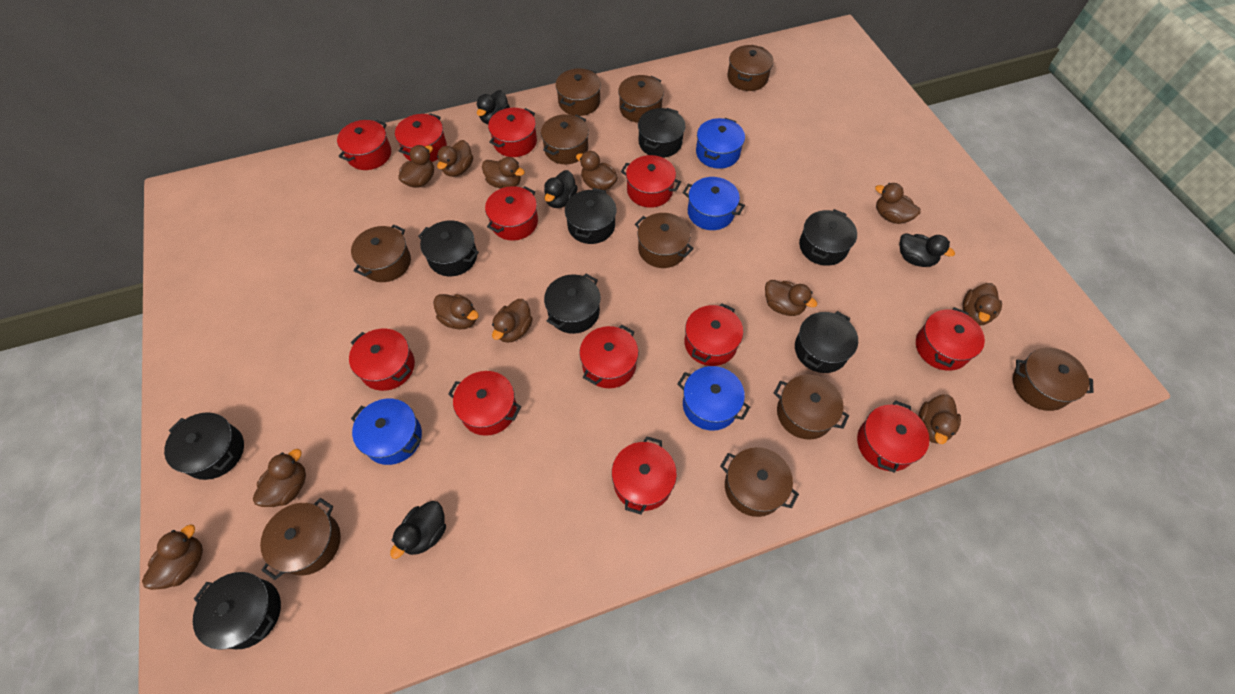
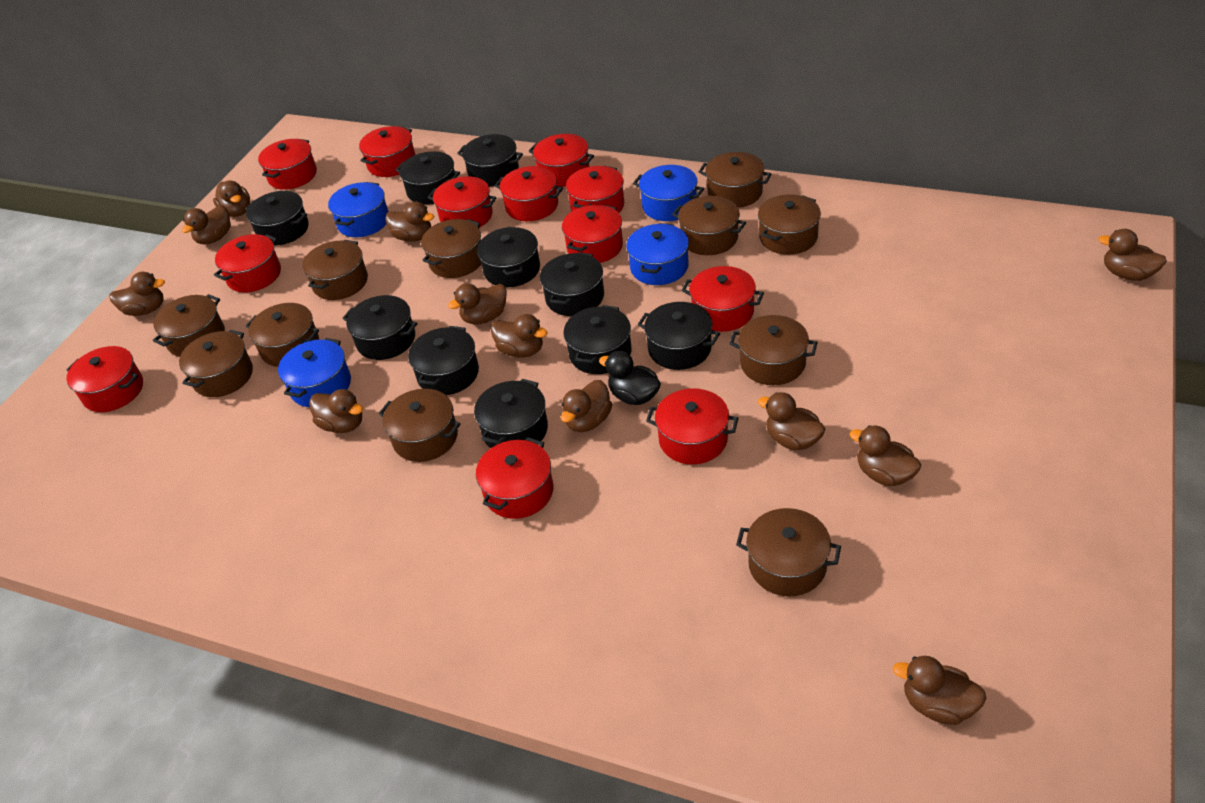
black duck: 4 -> 1
black pot: 8 -> 10
brown pot: 10 -> 11

